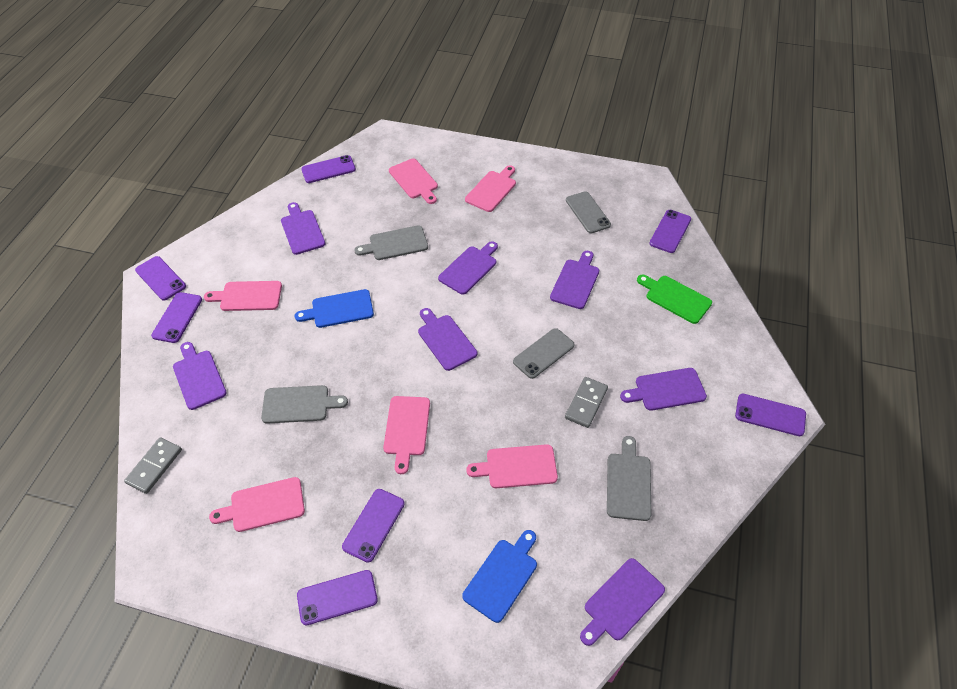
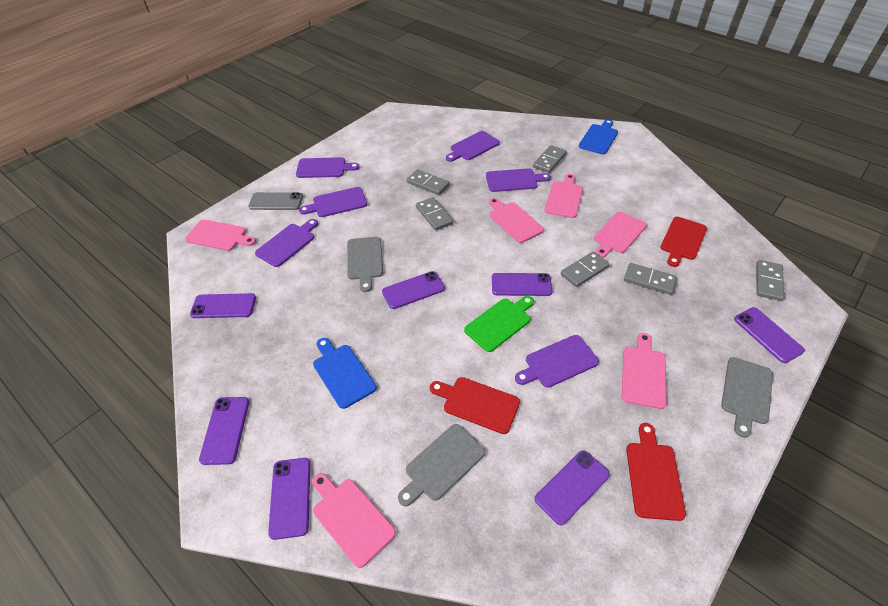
grey domino: 2 -> 6
grey phone: 2 -> 1
purple cutting board: 7 -> 6
red cutting board: 0 -> 3

